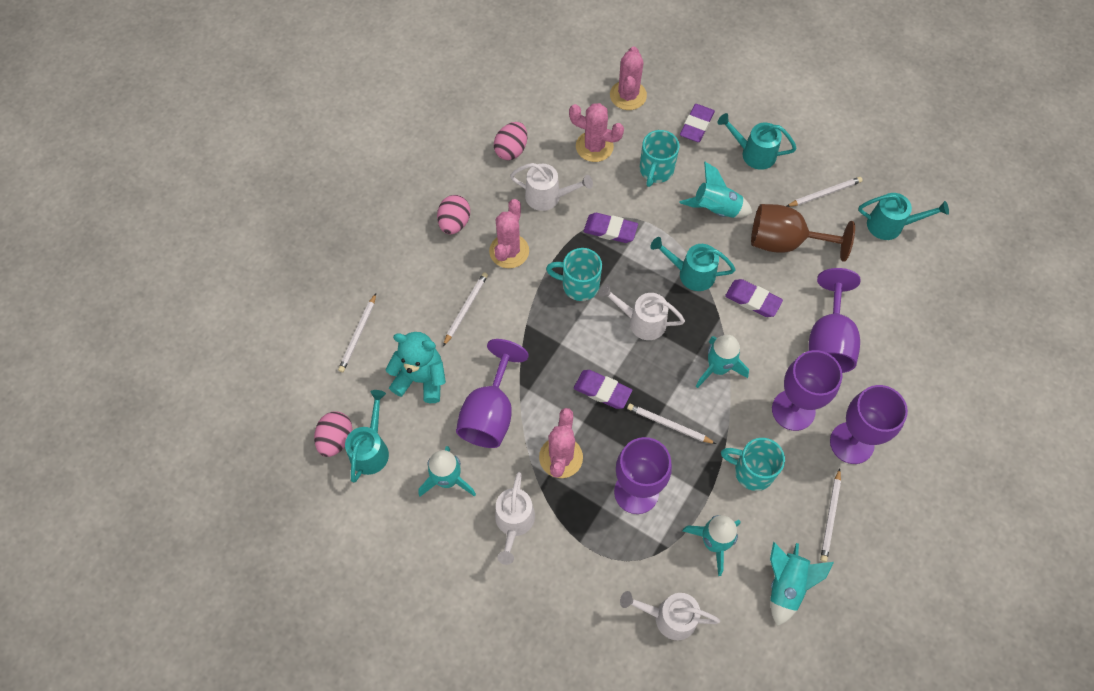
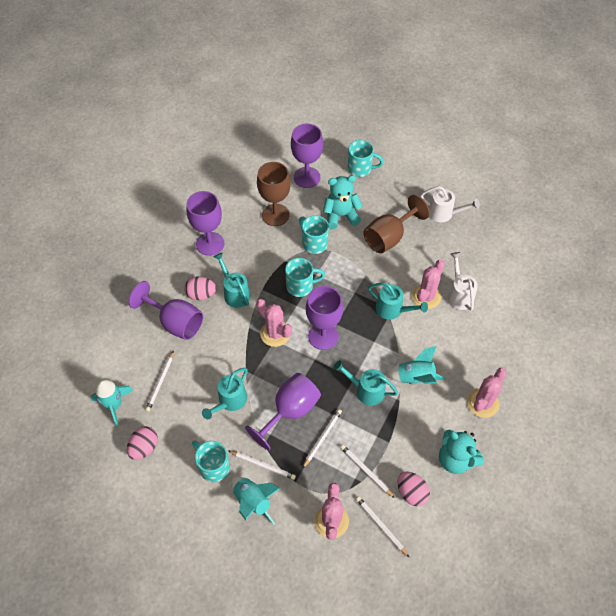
brown goblet: 1 -> 2
purple eraser: 4 -> 0
turquoise mug: 3 -> 4
turquoise rocket: 5 -> 3
turquoise teddy bear: 1 -> 2
white watering can: 4 -> 2

